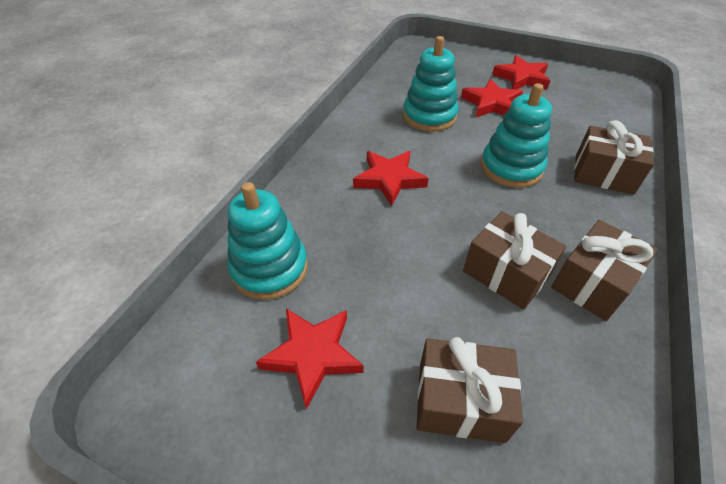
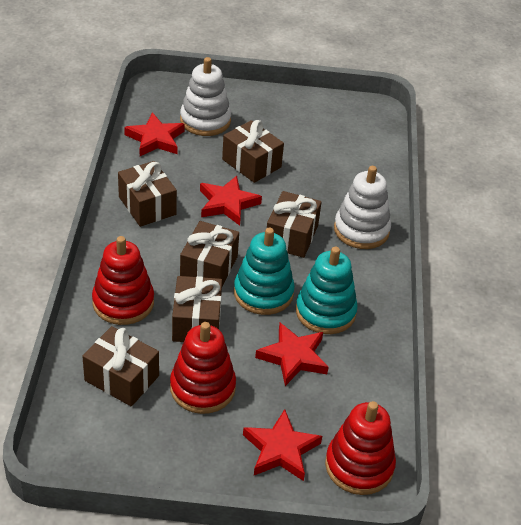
brown gift: 4 -> 6
red stacking toy: 0 -> 3
turquoise stacking toy: 3 -> 2
white stacking toy: 0 -> 2

